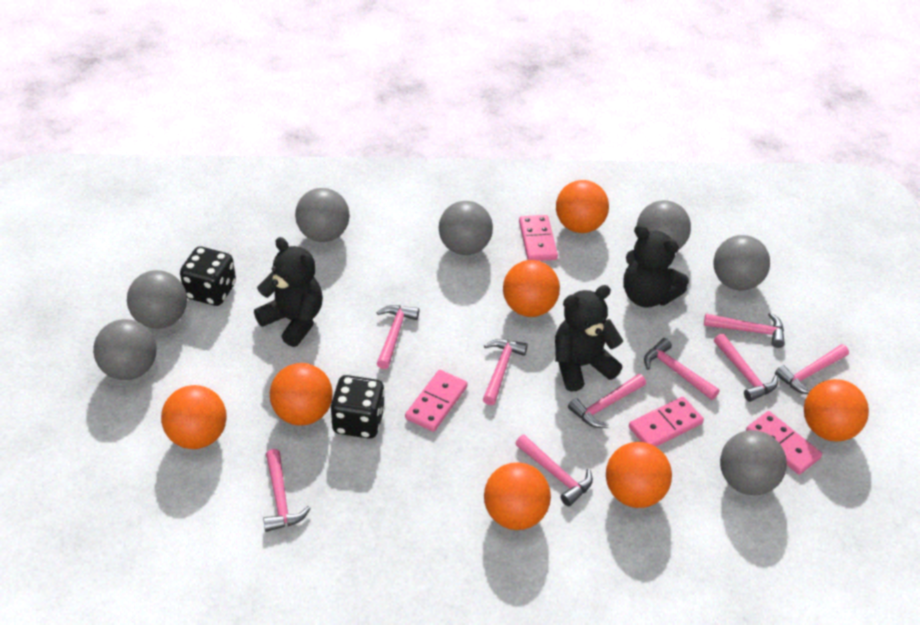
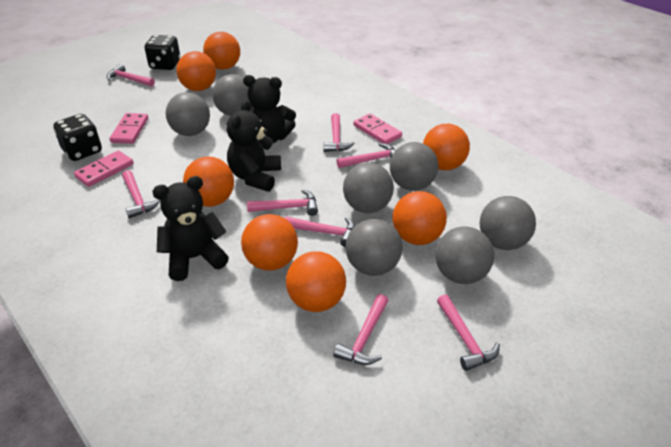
pink domino: 4 -> 3
pink hammer: 9 -> 8

